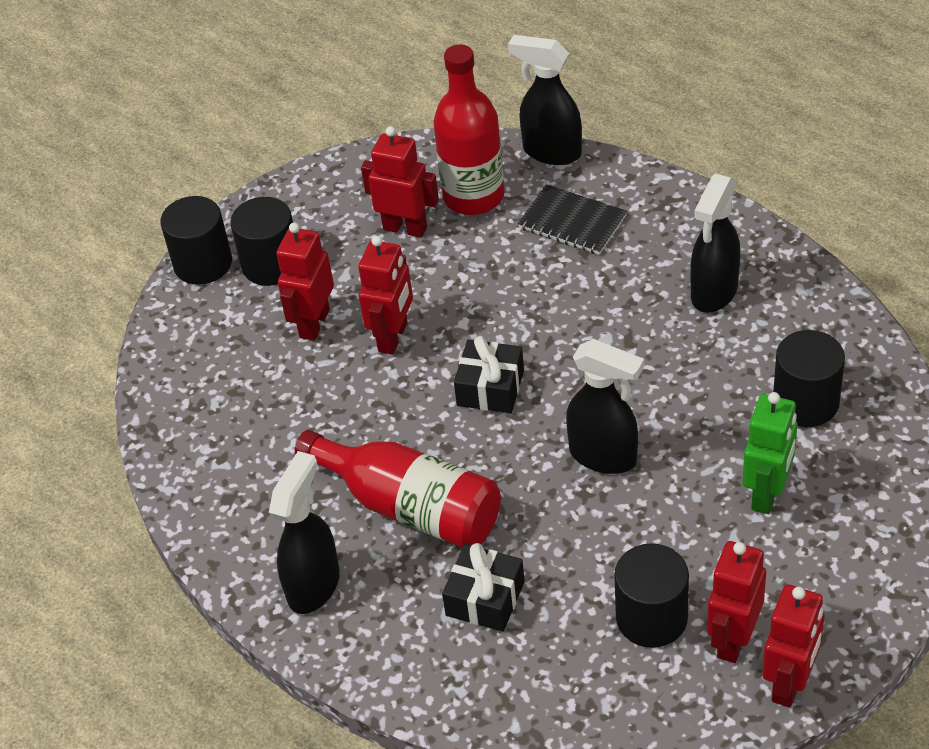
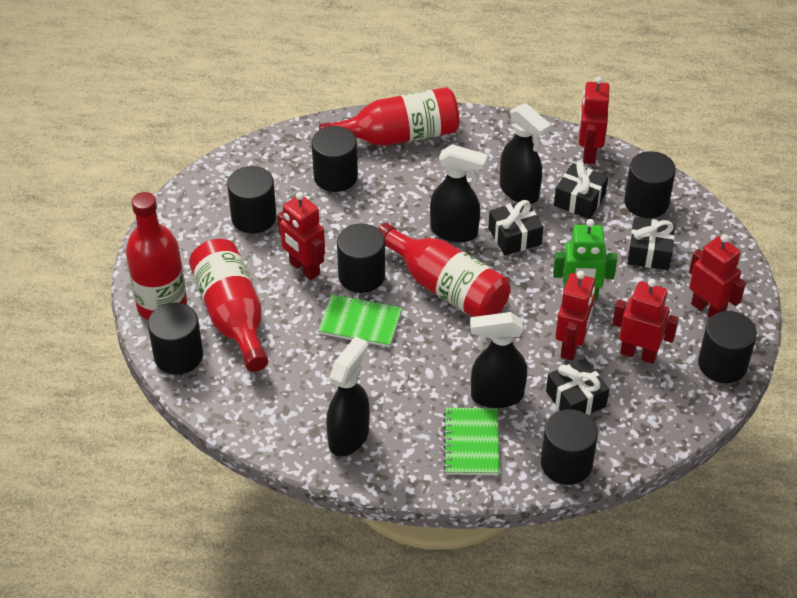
black cylinder: 4 -> 7
black gift: 2 -> 4
black notebook: 1 -> 0
green notebook: 0 -> 2
red bottle: 2 -> 4

